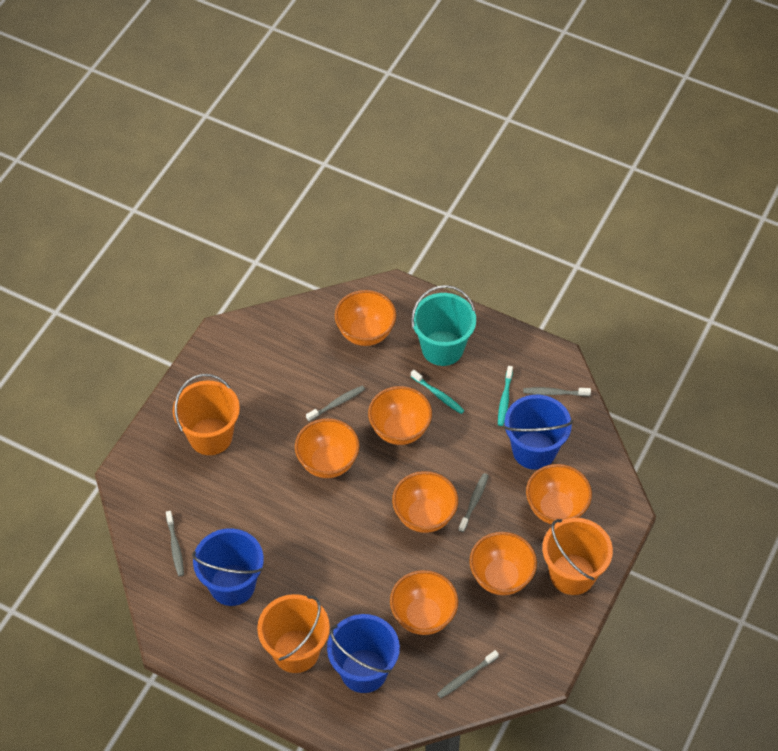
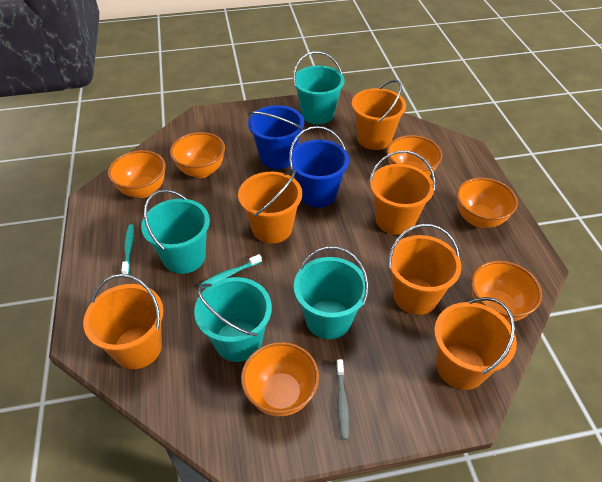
blue bucket: 3 -> 2
grey toothbrush: 5 -> 1
orange bowl: 7 -> 6
orange bucket: 3 -> 6
turquoise bucket: 1 -> 4

